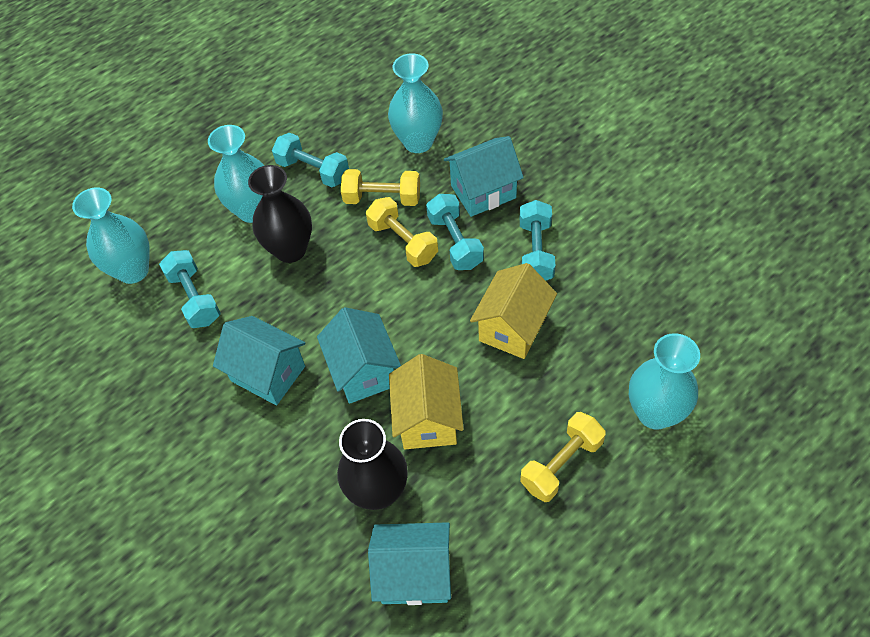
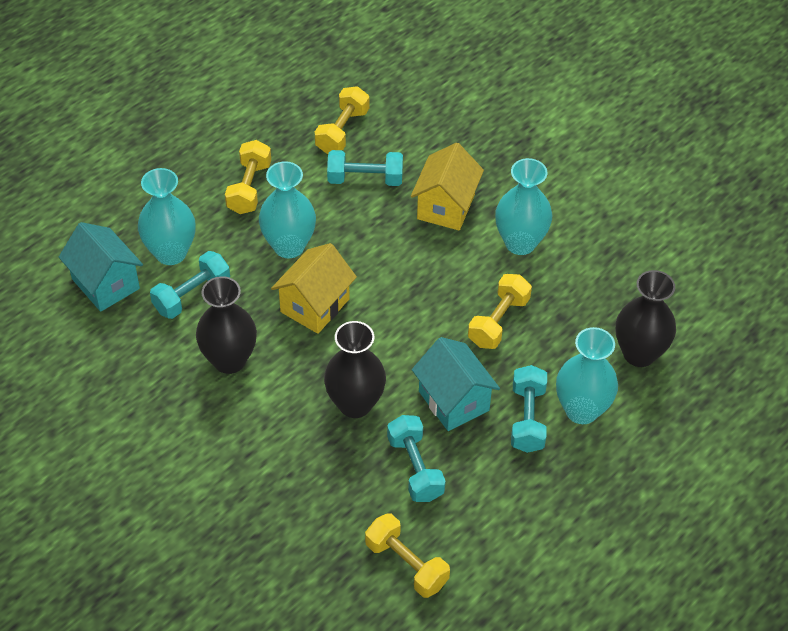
black vase: 2 -> 3
turquoise house: 4 -> 2
yellow dumbbell: 3 -> 4

